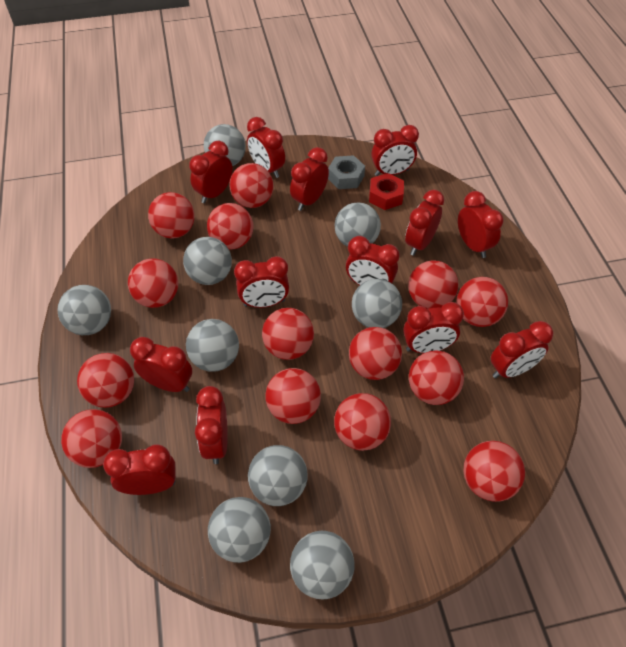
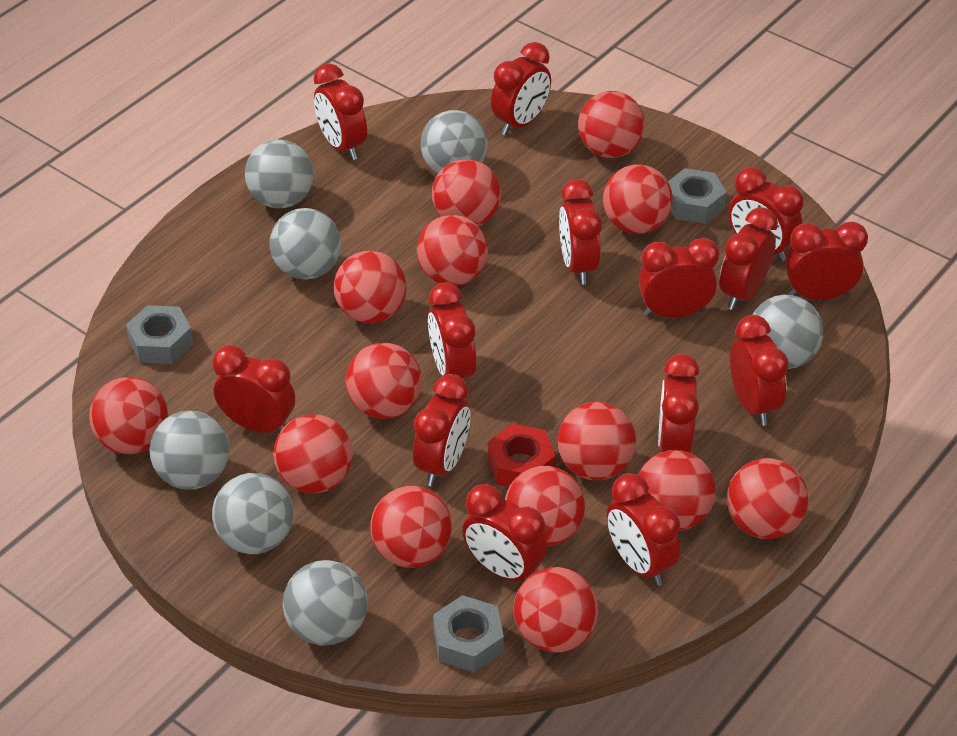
grey ball: 9 -> 7
grey nut: 1 -> 3
red clock: 13 -> 14

